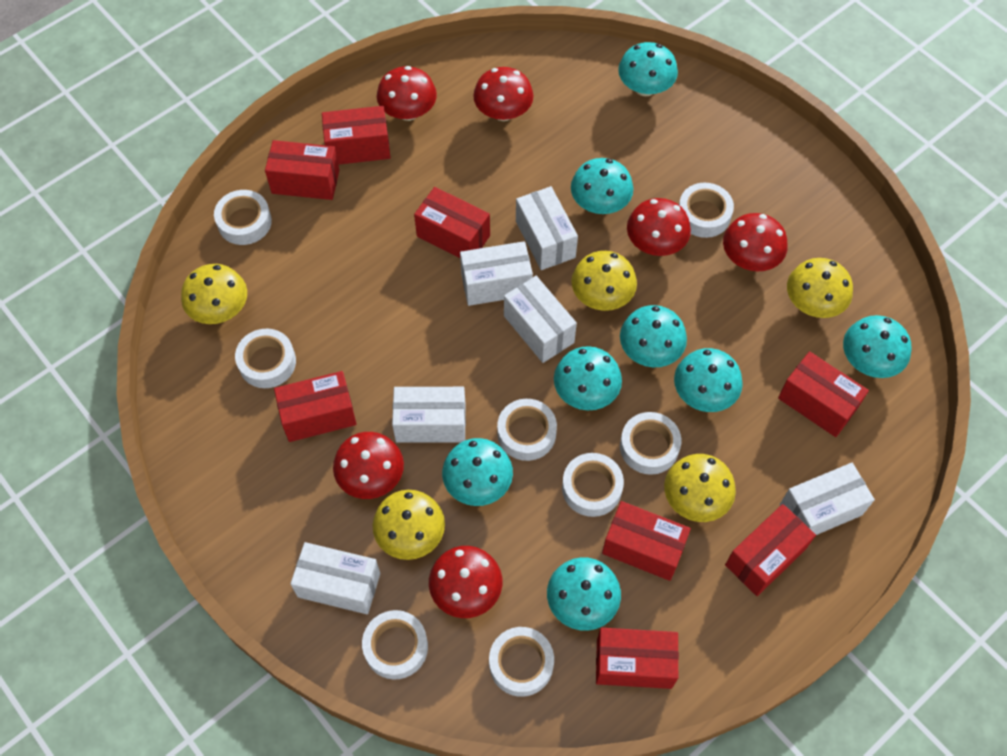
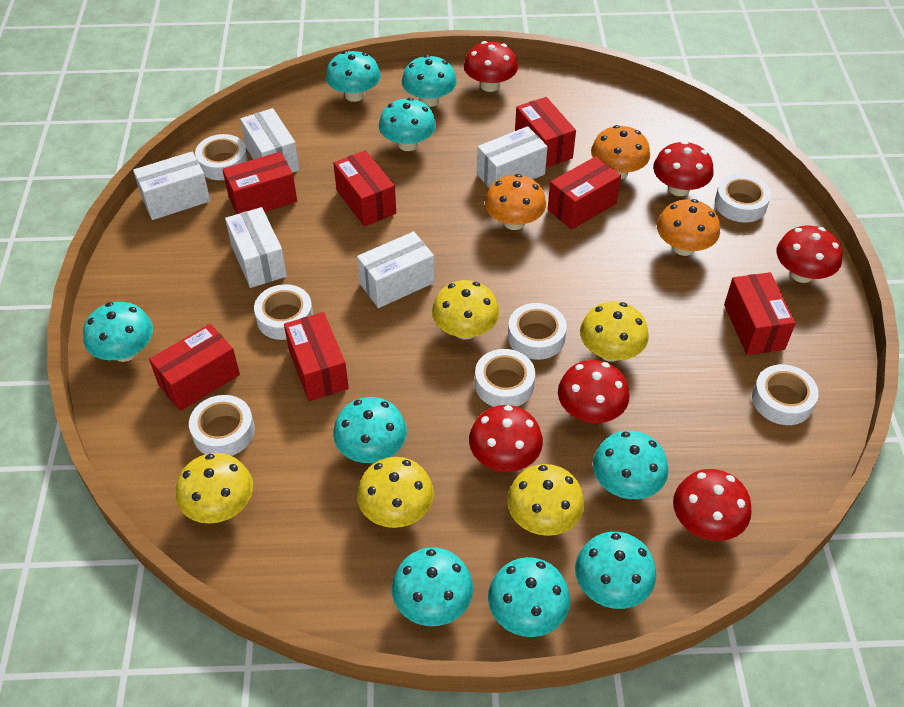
orange mushroom: 0 -> 3
red box: 8 -> 7
turquoise mushroom: 8 -> 9
white box: 6 -> 5
white tape: 8 -> 7

